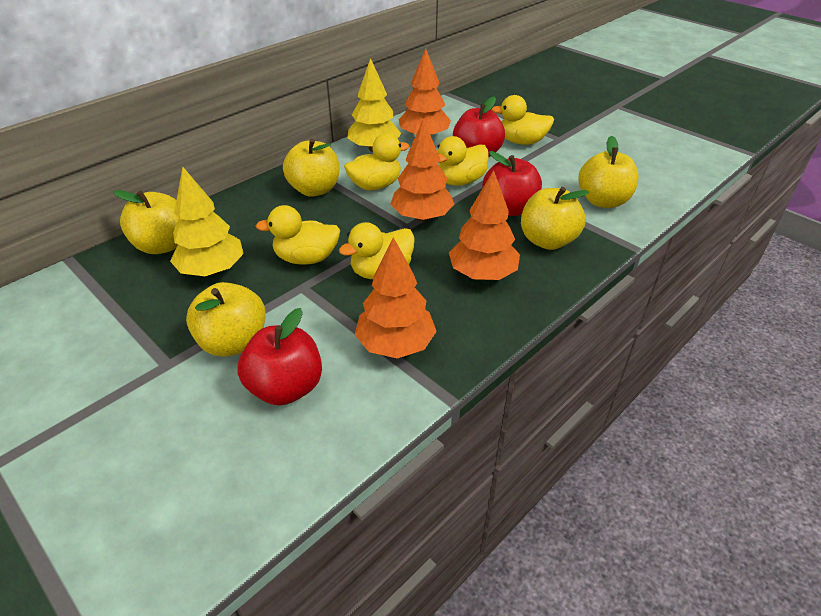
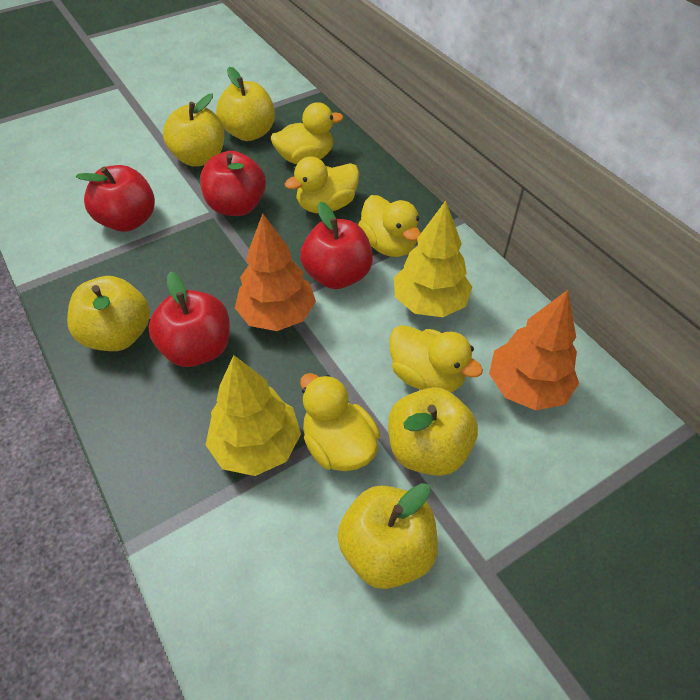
orange tree: 4 -> 2
red apple: 3 -> 4

